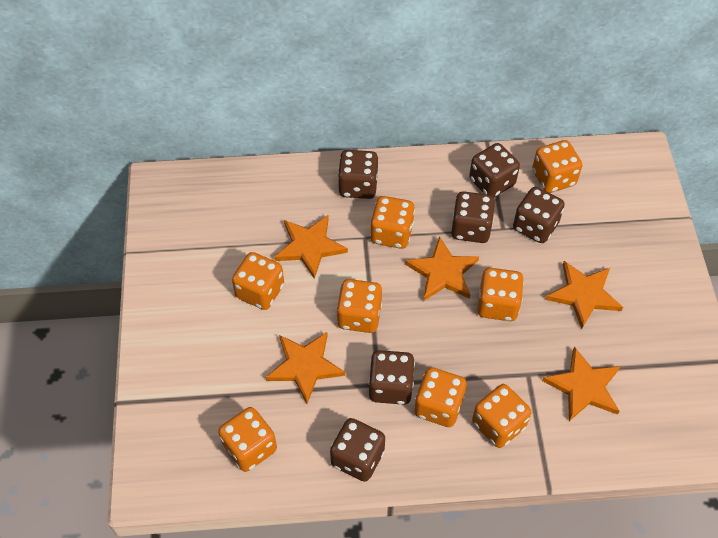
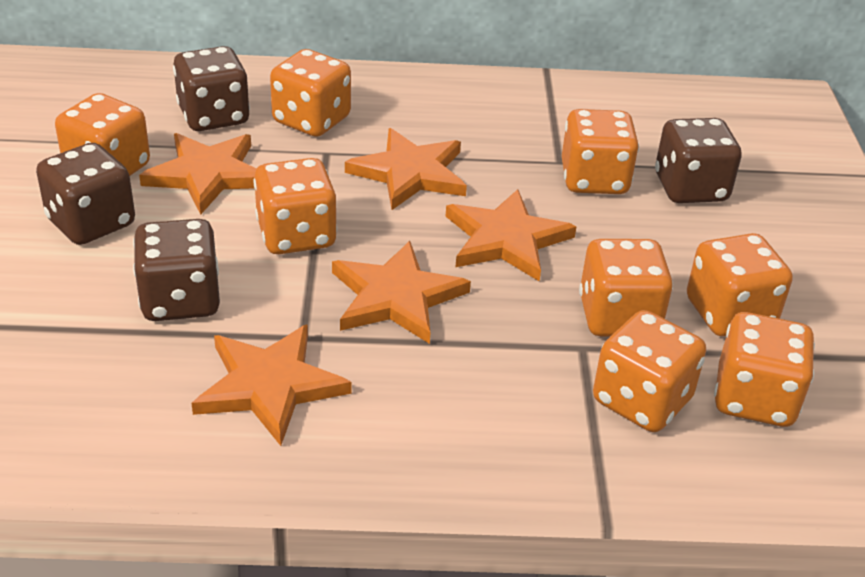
brown dice: 6 -> 4

